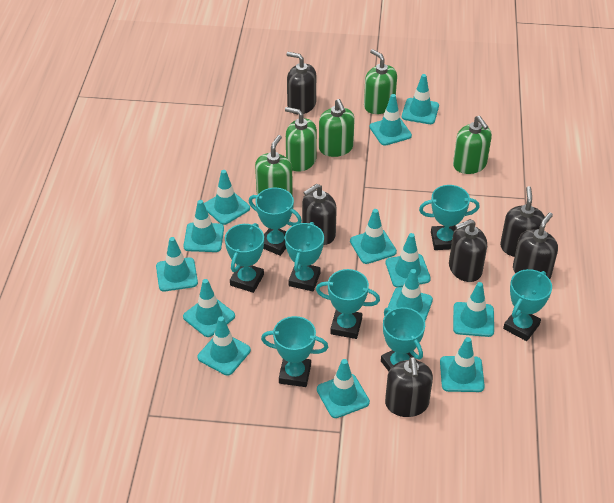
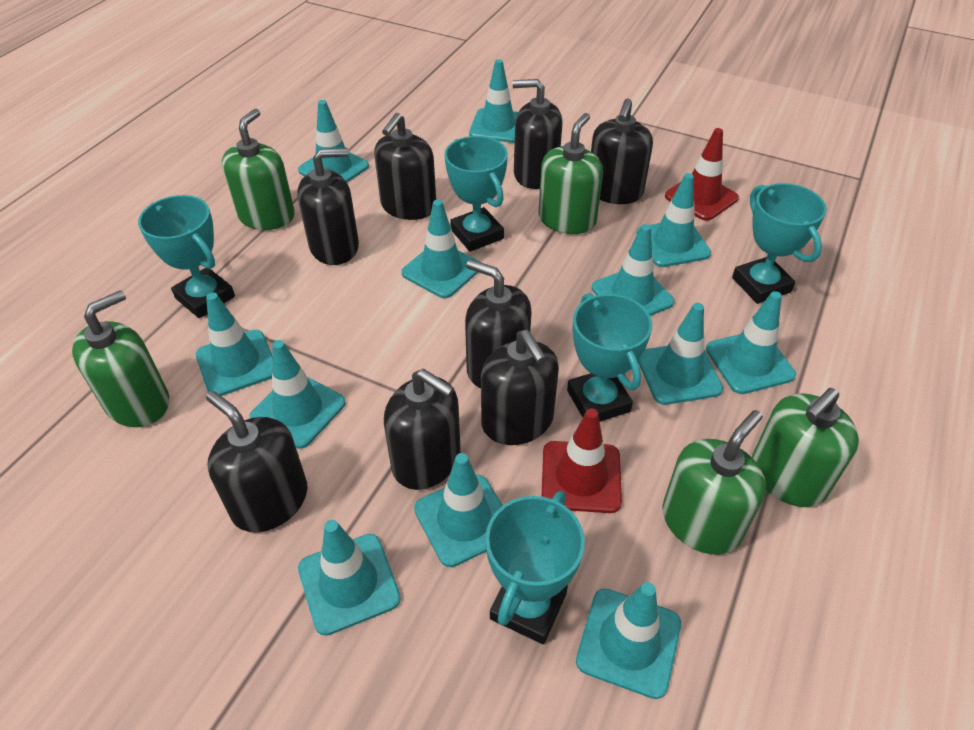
black soap dispenser: 6 -> 8
red traffic cone: 0 -> 2
turquoise traffic cone: 13 -> 12
turquoise trophy: 8 -> 5

